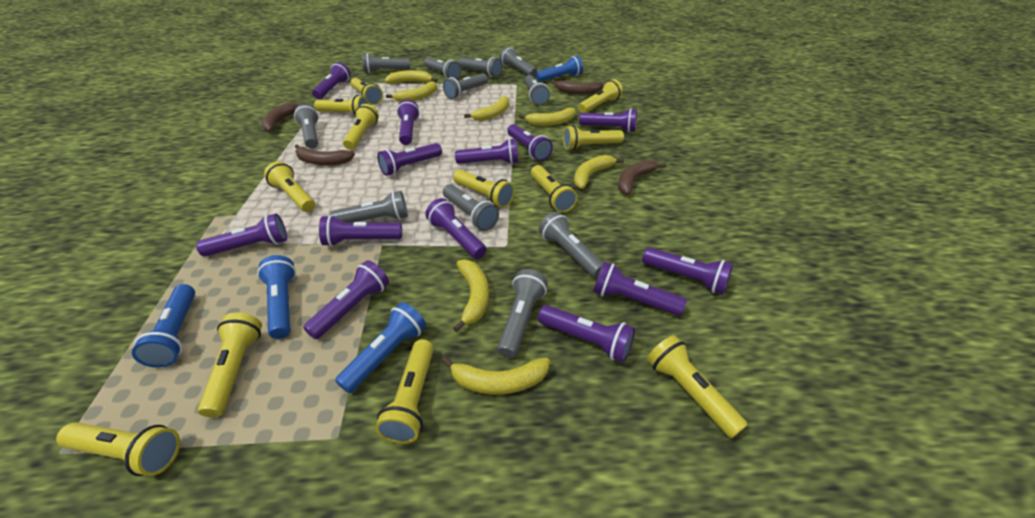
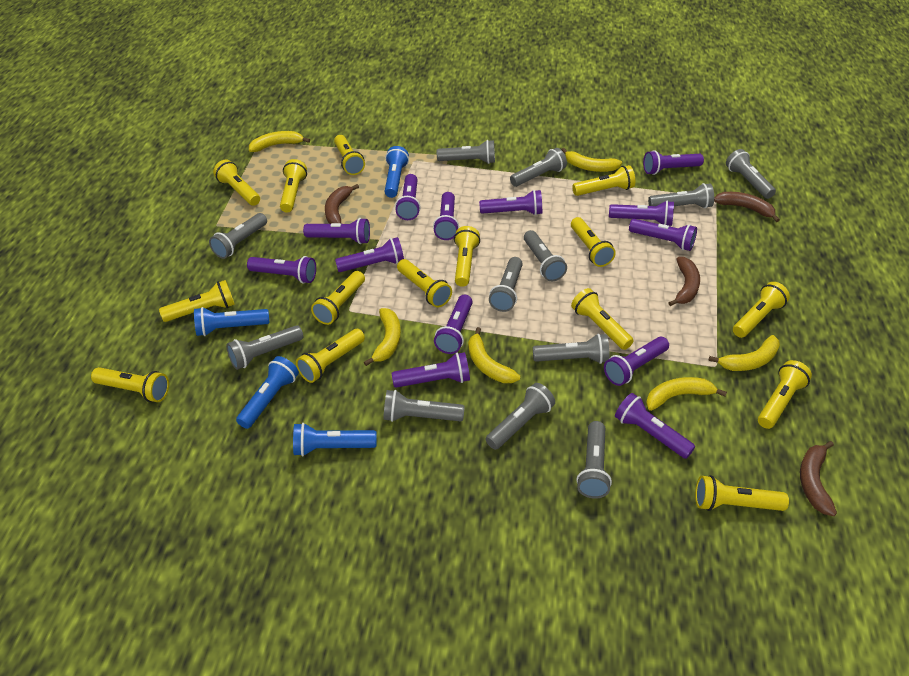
grey flashlight: 11 -> 12
yellow banana: 7 -> 6
yellow flashlight: 12 -> 15

